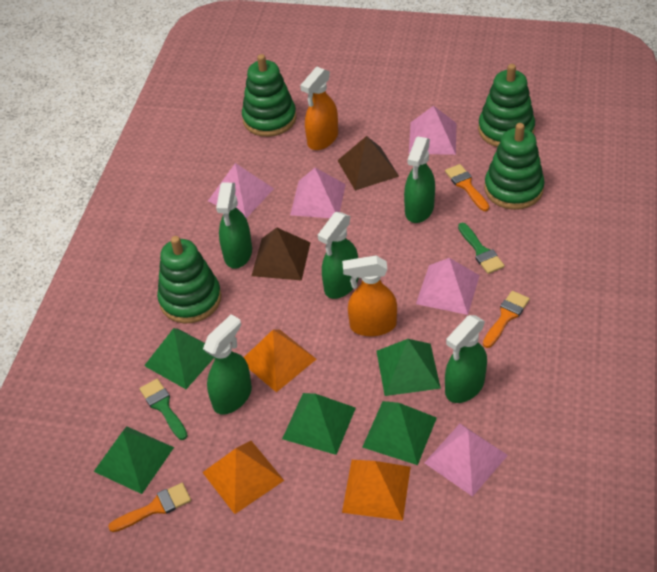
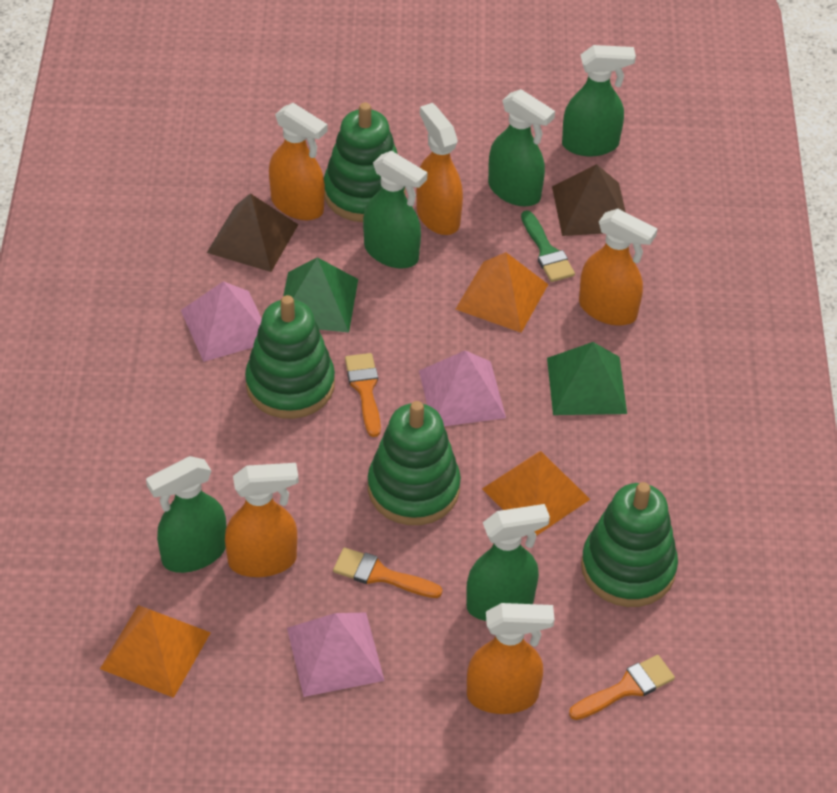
green brush: 2 -> 1
green pyramid: 5 -> 2
orange spray bottle: 2 -> 5
pink pyramid: 5 -> 3

